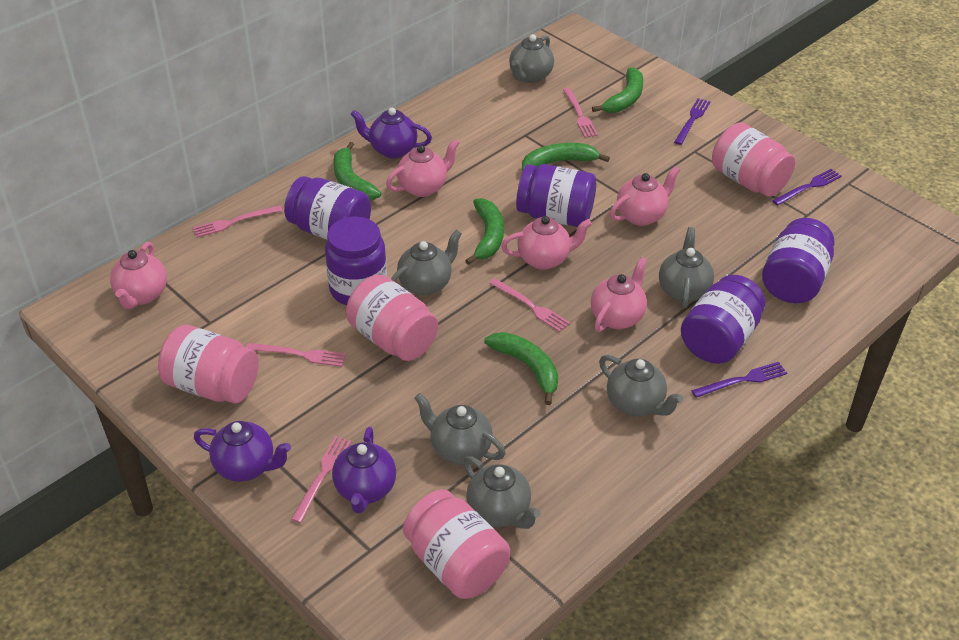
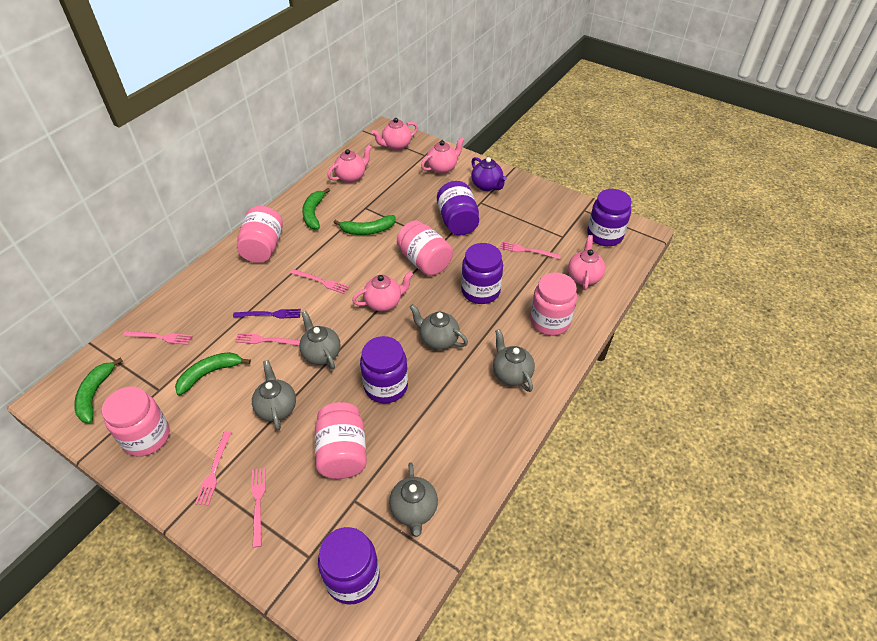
green banana: 5 -> 4
grey teapot: 6 -> 5
pink fork: 5 -> 6
pink jar: 4 -> 5
purple fork: 3 -> 1
purple teapot: 3 -> 1

